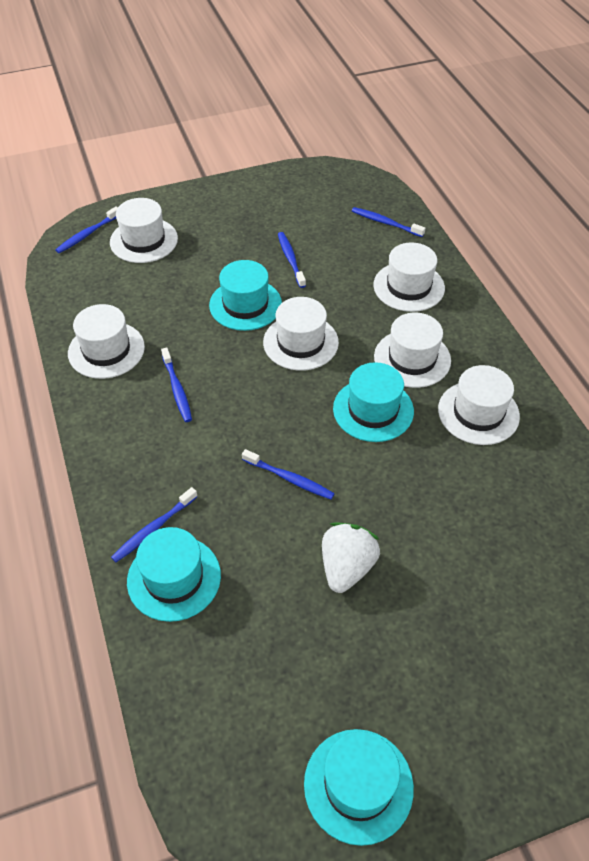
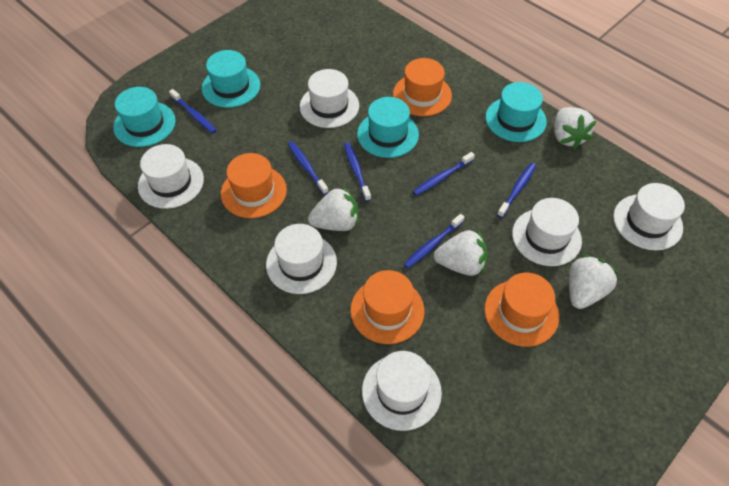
orange hat: 0 -> 4
white strawberry: 1 -> 4

